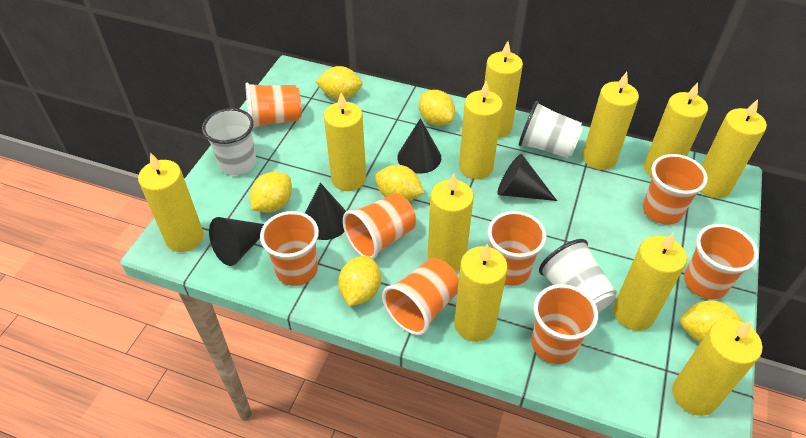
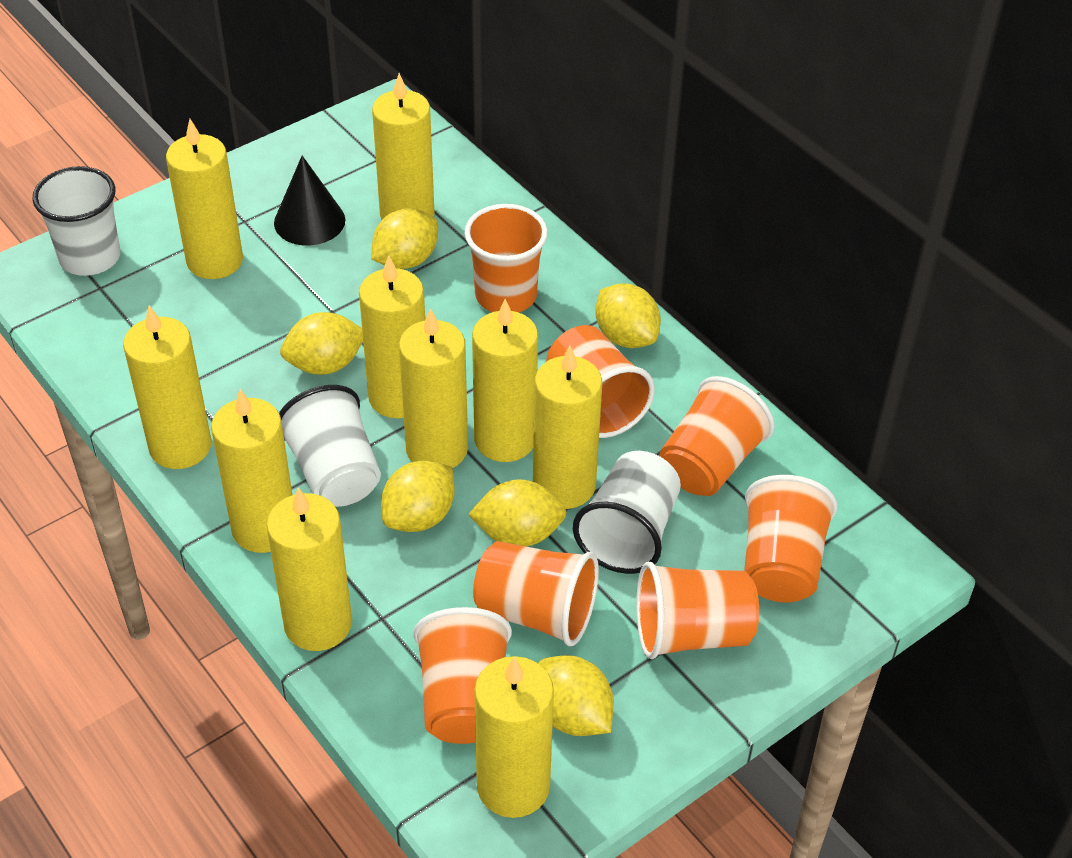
black cone: 4 -> 1
orange cup: 8 -> 7
yellow candle: 11 -> 10

